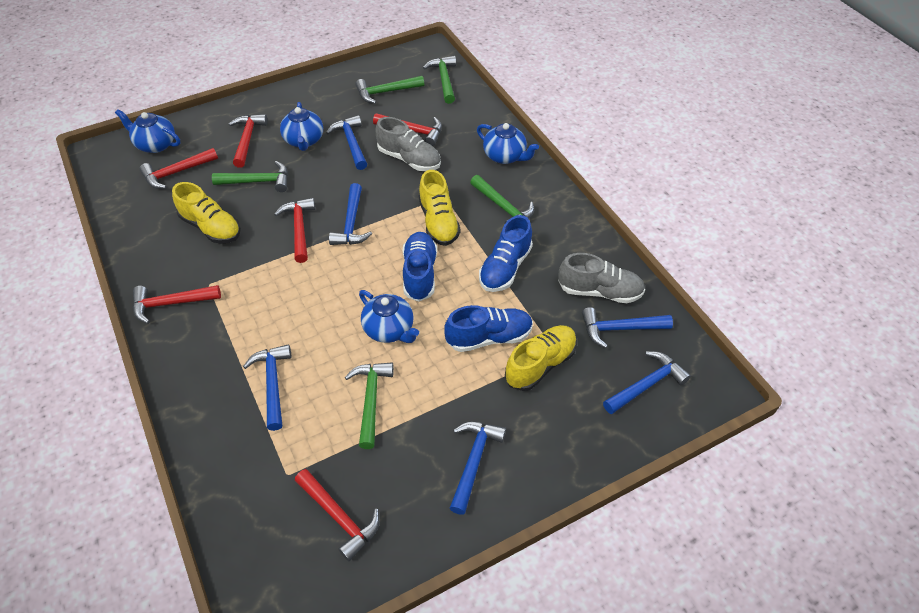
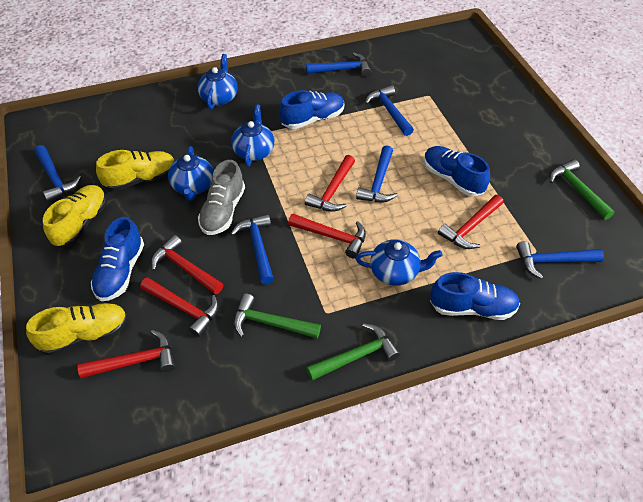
blue shoe: 3 -> 4
green hammer: 5 -> 3
grey shoe: 2 -> 1

